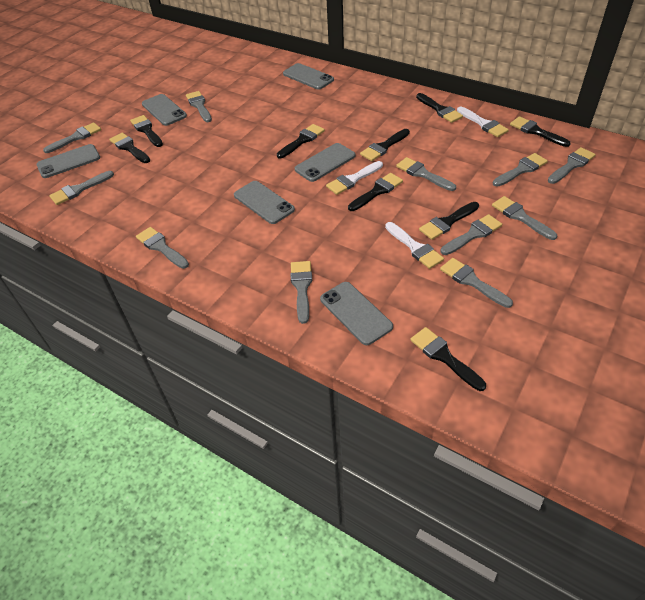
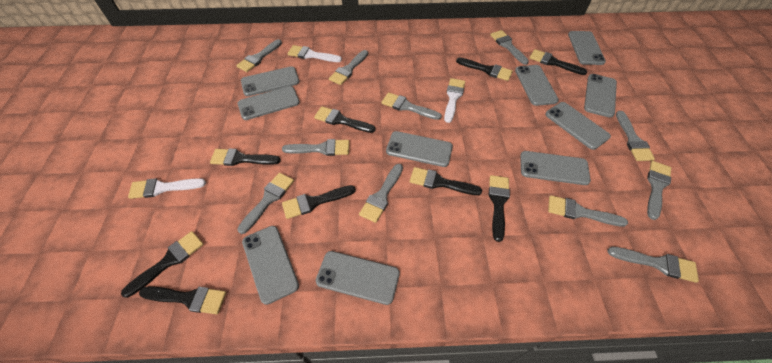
grey phone: 6 -> 10

